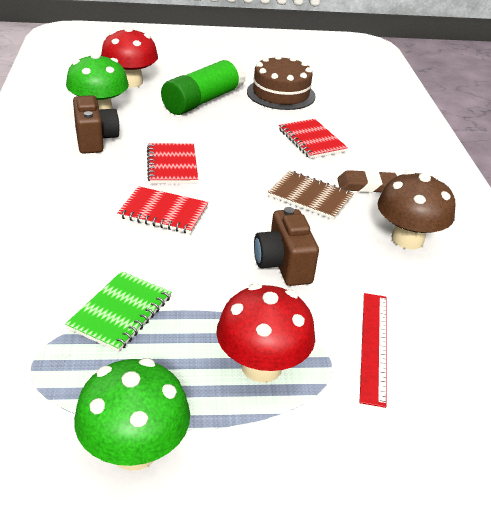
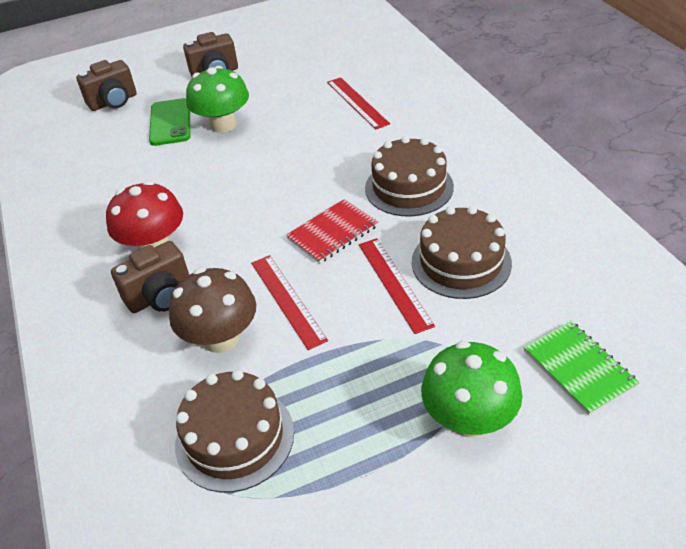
brown cake: 1 -> 3
brown camera: 2 -> 3
brown eraser: 1 -> 0
brown notebook: 1 -> 0
green glue stick: 1 -> 0
green phone: 0 -> 1
red mushroom: 2 -> 1
red notebook: 3 -> 1
red ruler: 1 -> 3

